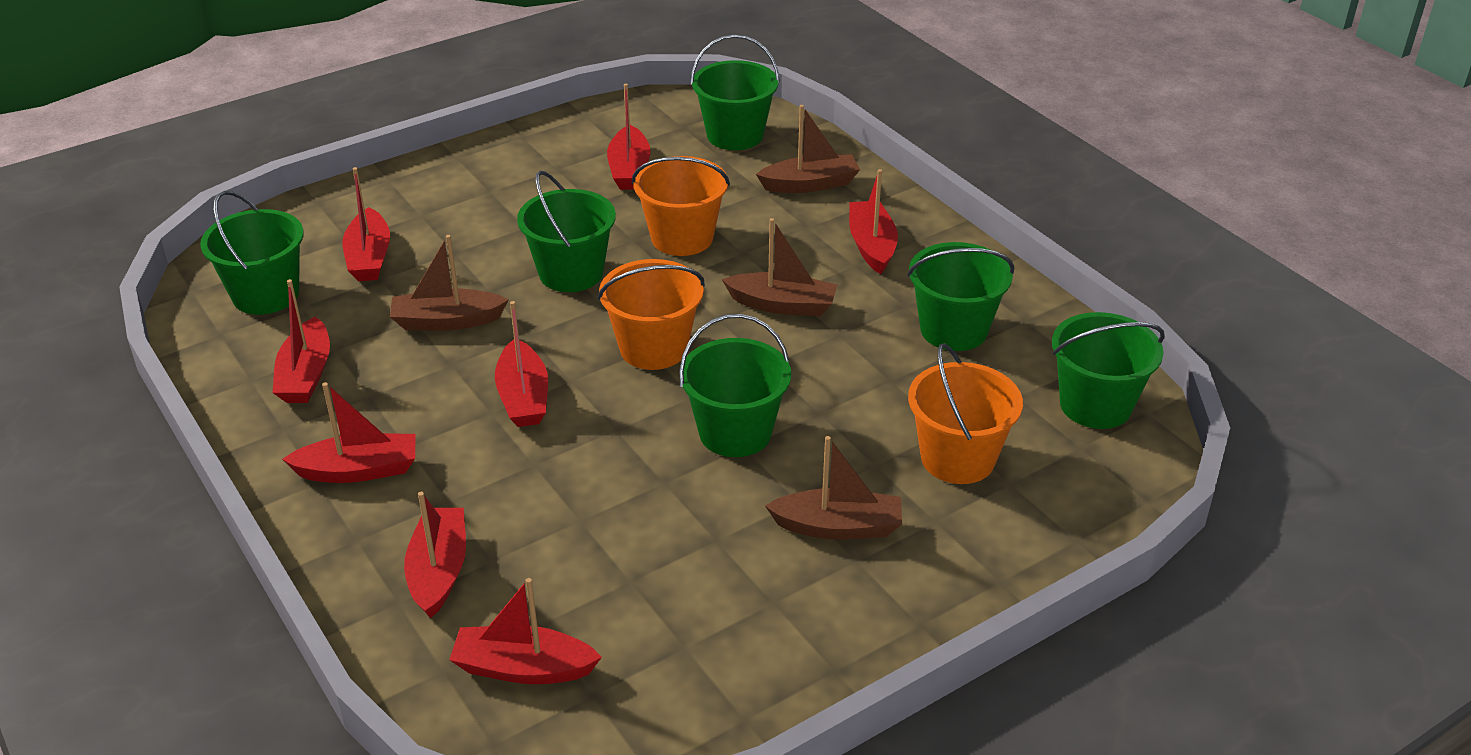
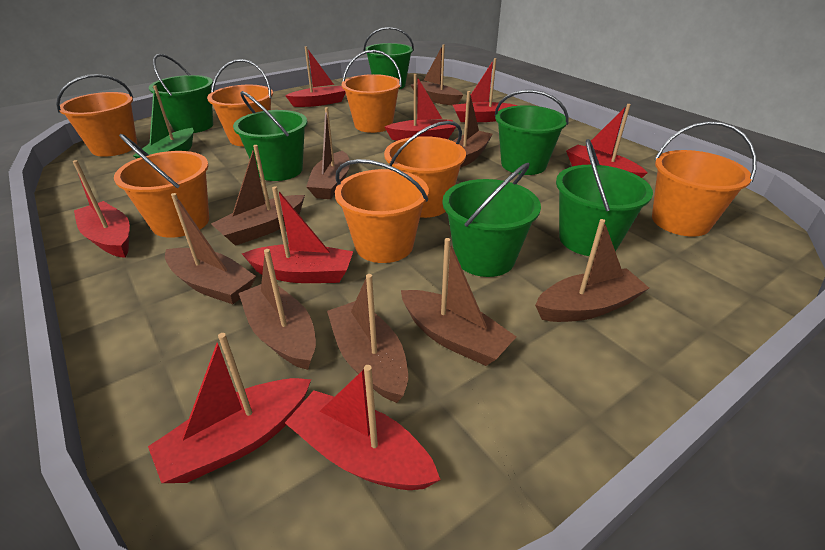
brown boat: 4 -> 9
green boat: 0 -> 1
orange bucket: 3 -> 7

